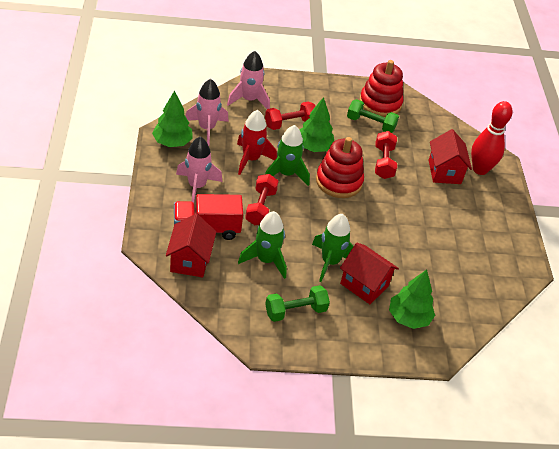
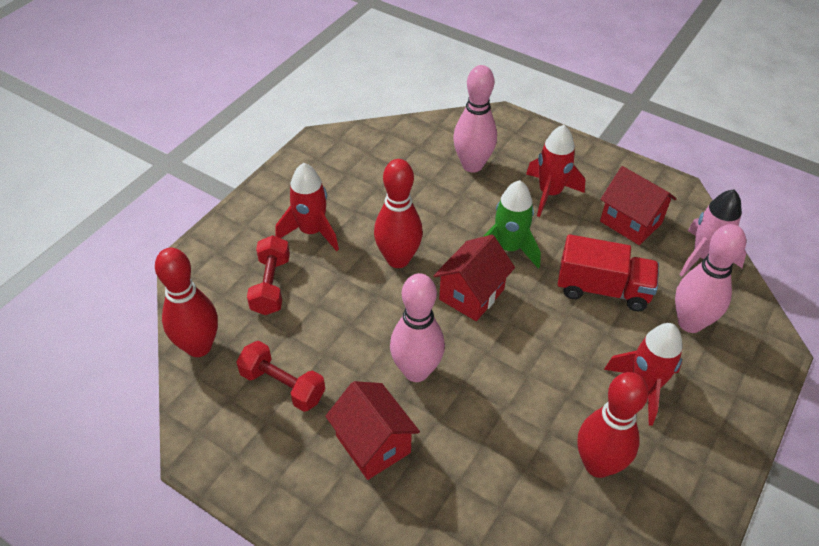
green dumbbell: 2 -> 0
green rocket: 3 -> 1
green tree: 3 -> 0
pink bowling pin: 0 -> 3
pink rocket: 3 -> 1
red bowling pin: 1 -> 3
red dumbbell: 3 -> 2
red rocket: 1 -> 3
red stacking toy: 2 -> 0

